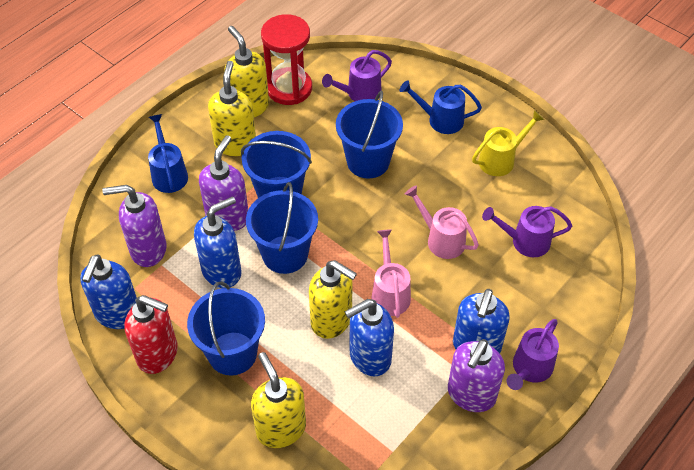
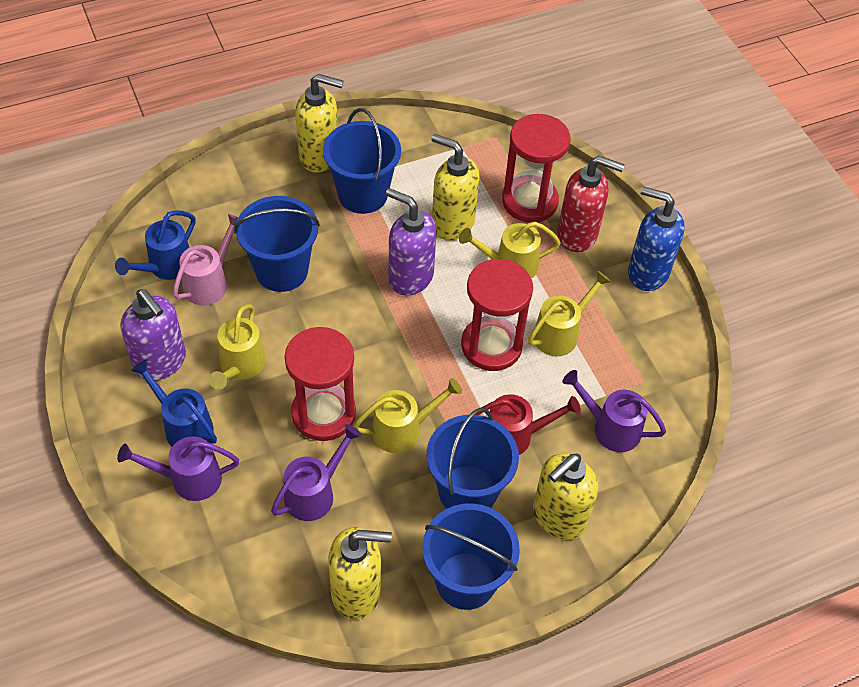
blue soap dispenser: 4 -> 1
pink watering can: 2 -> 1
purple soap dispenser: 3 -> 2
red hourglass: 1 -> 3
red watering can: 0 -> 1
yellow watering can: 1 -> 4

